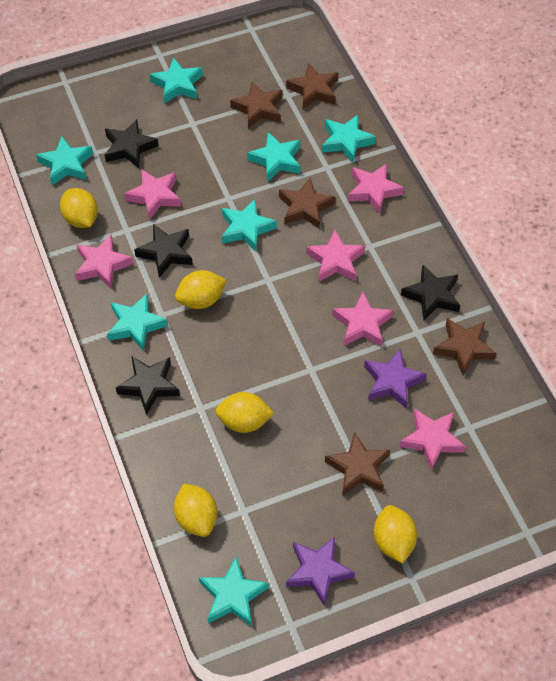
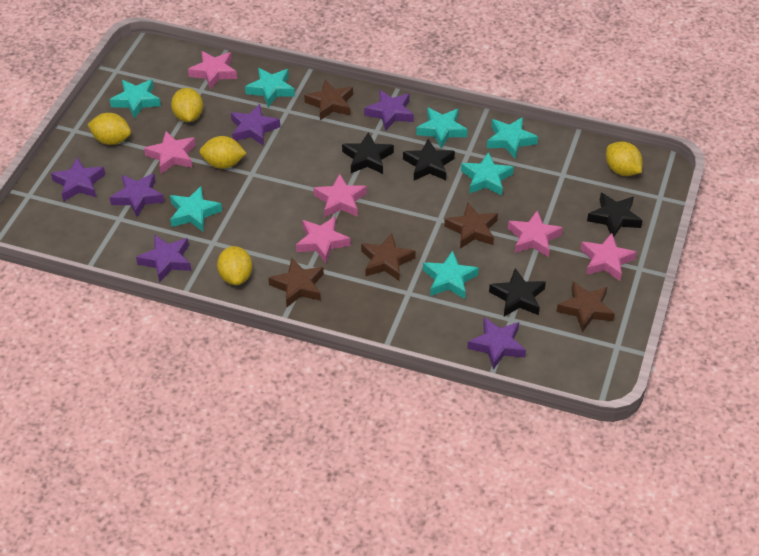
purple star: 2 -> 6

